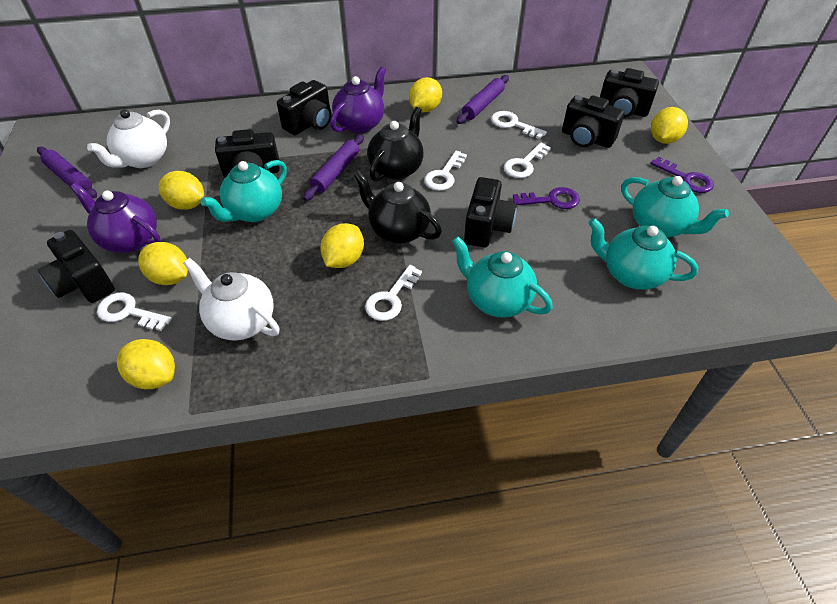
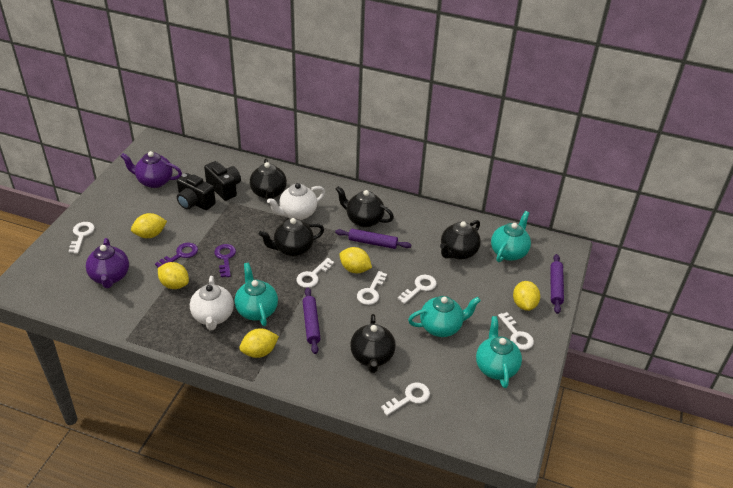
black camera: 6 -> 2
black teapot: 2 -> 5
white key: 5 -> 6
yellow lemon: 6 -> 5

